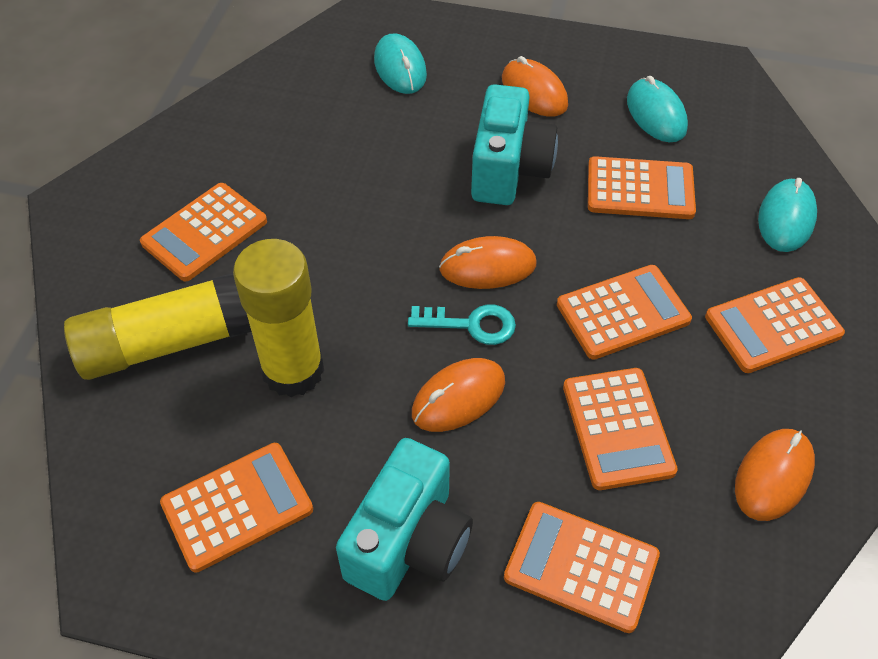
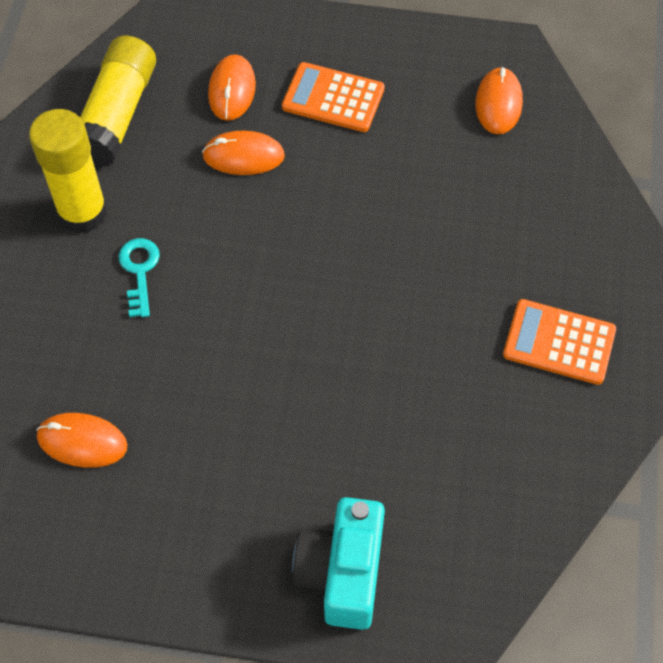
orange calculator: 7 -> 2
turquoise camera: 2 -> 1
turquoise mouse: 3 -> 0

